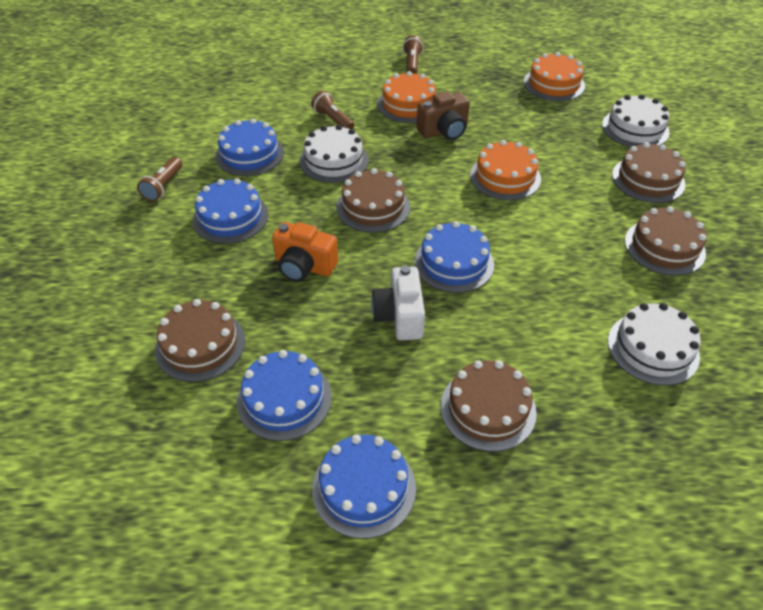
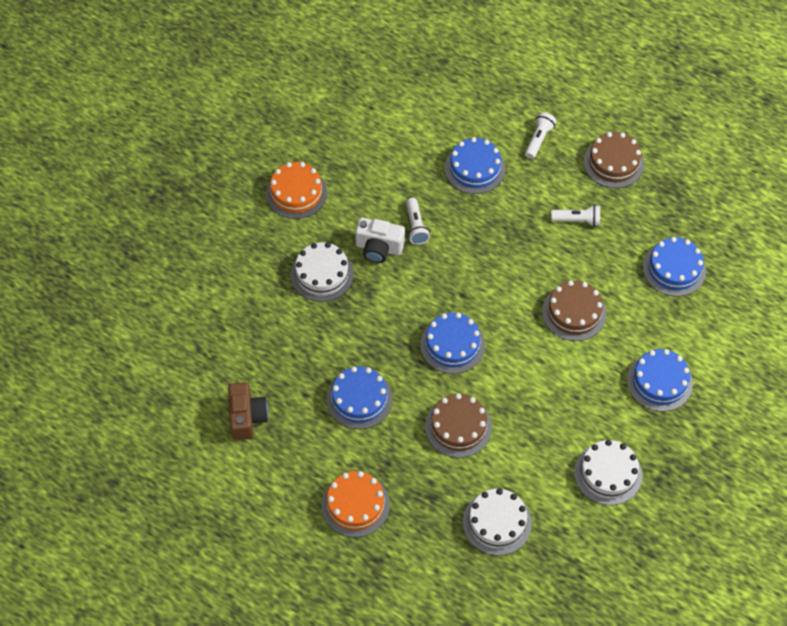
brown cake: 5 -> 3
brown flashlight: 3 -> 0
orange cake: 3 -> 2
orange camera: 1 -> 0
white flashlight: 0 -> 3

